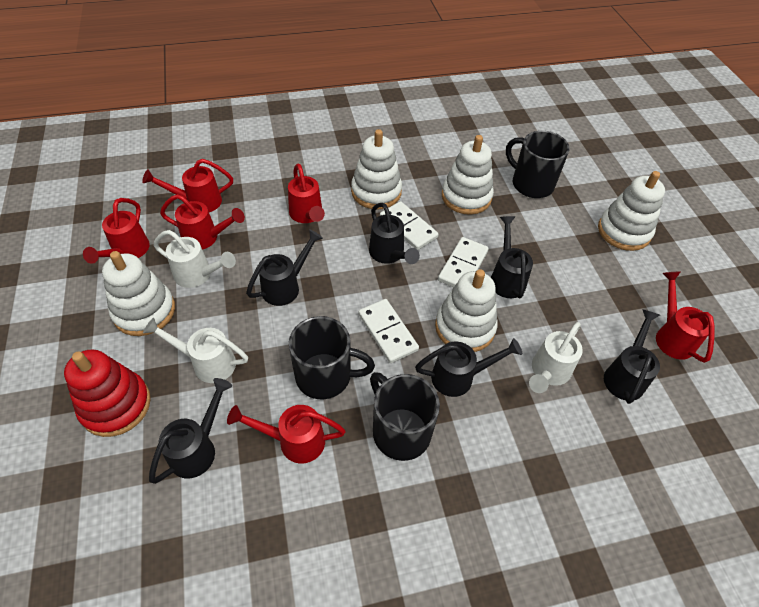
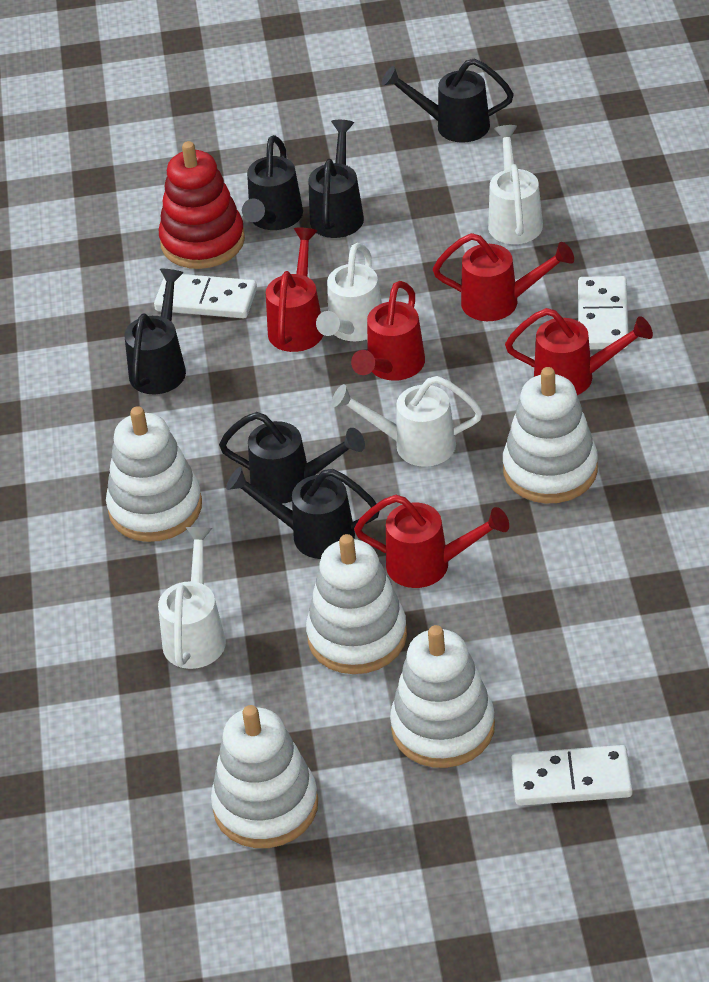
black mug: 3 -> 0
red watering can: 6 -> 5
white watering can: 3 -> 4

